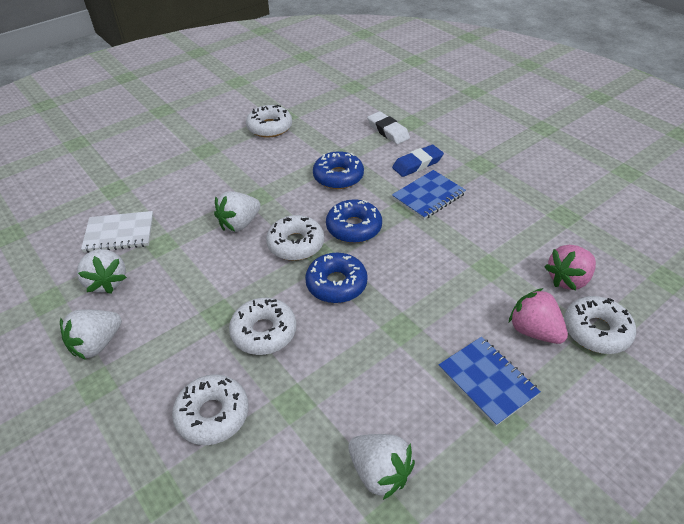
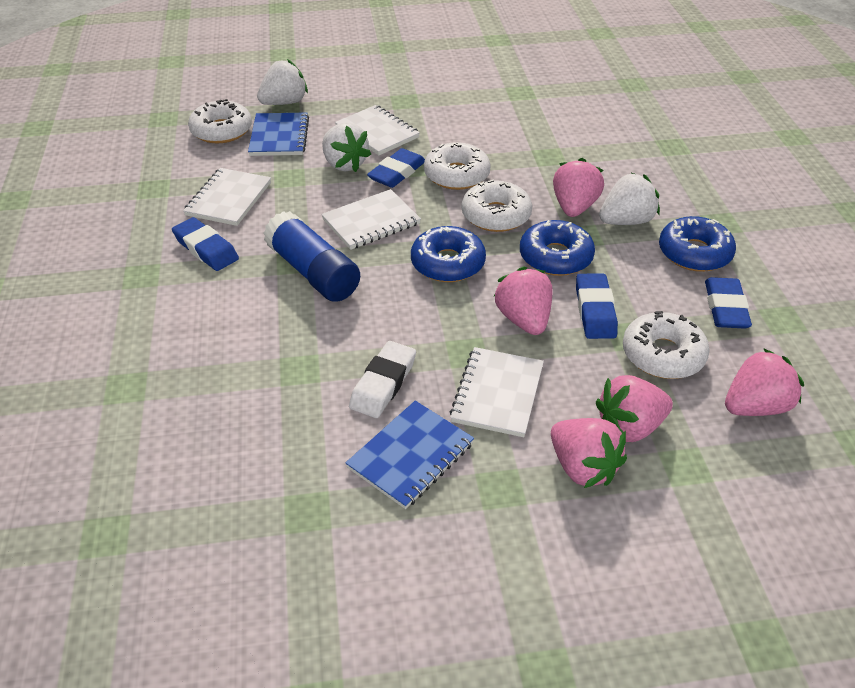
blue eraser: 1 -> 4
blue glue stick: 0 -> 1
pink strawberry: 2 -> 5
white donut: 5 -> 4
white notebook: 1 -> 4
white strawberry: 4 -> 3

